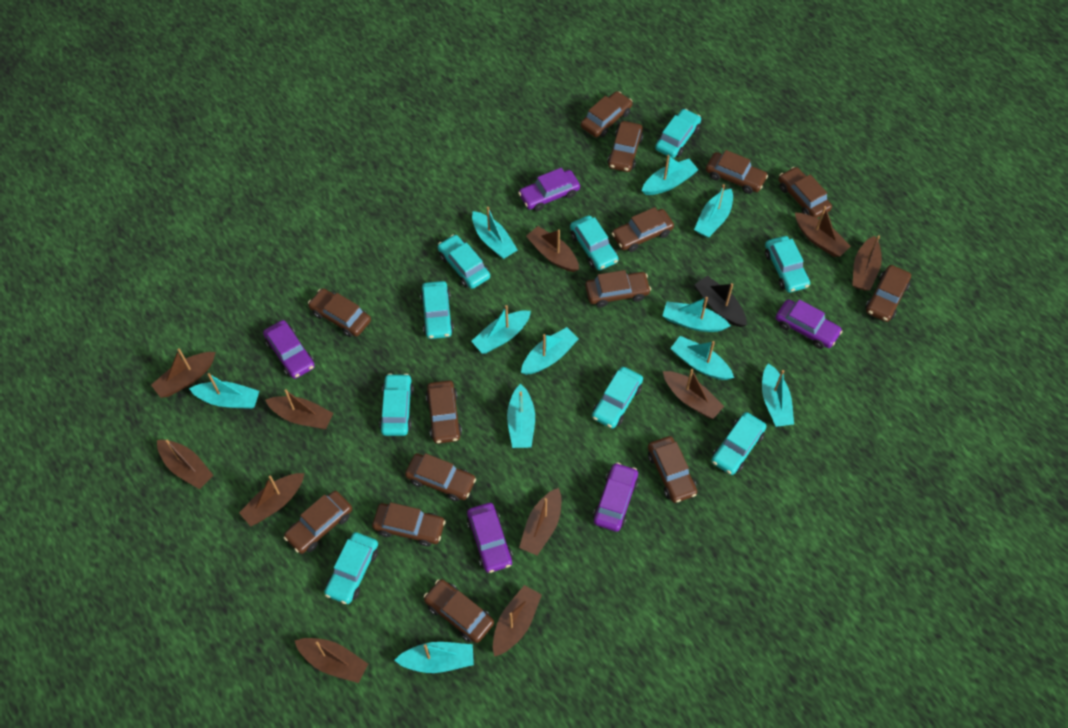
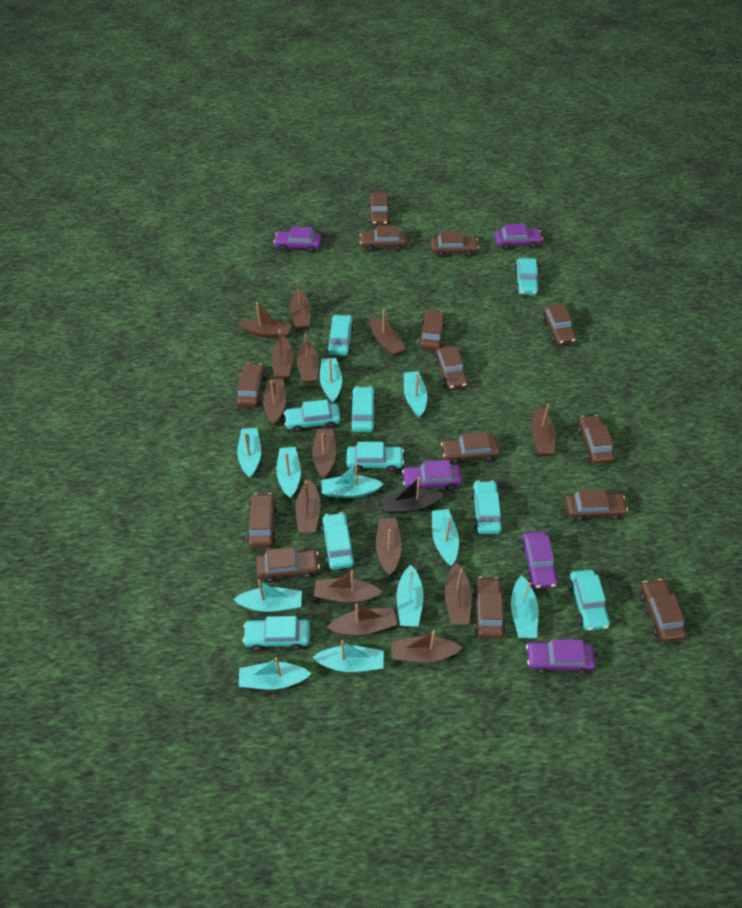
brown boat: 11 -> 14

